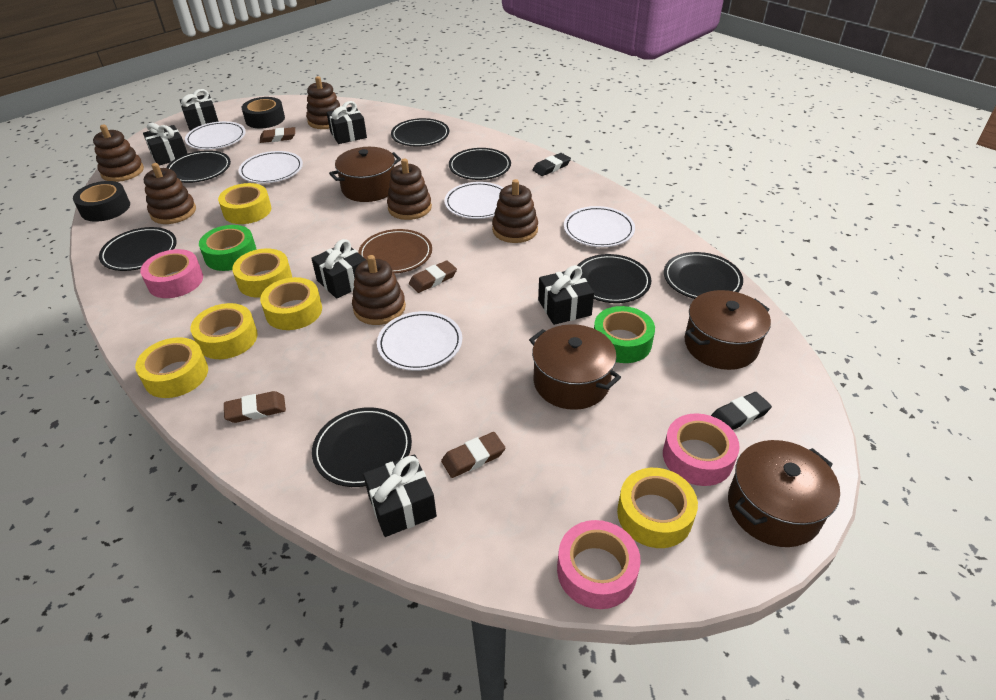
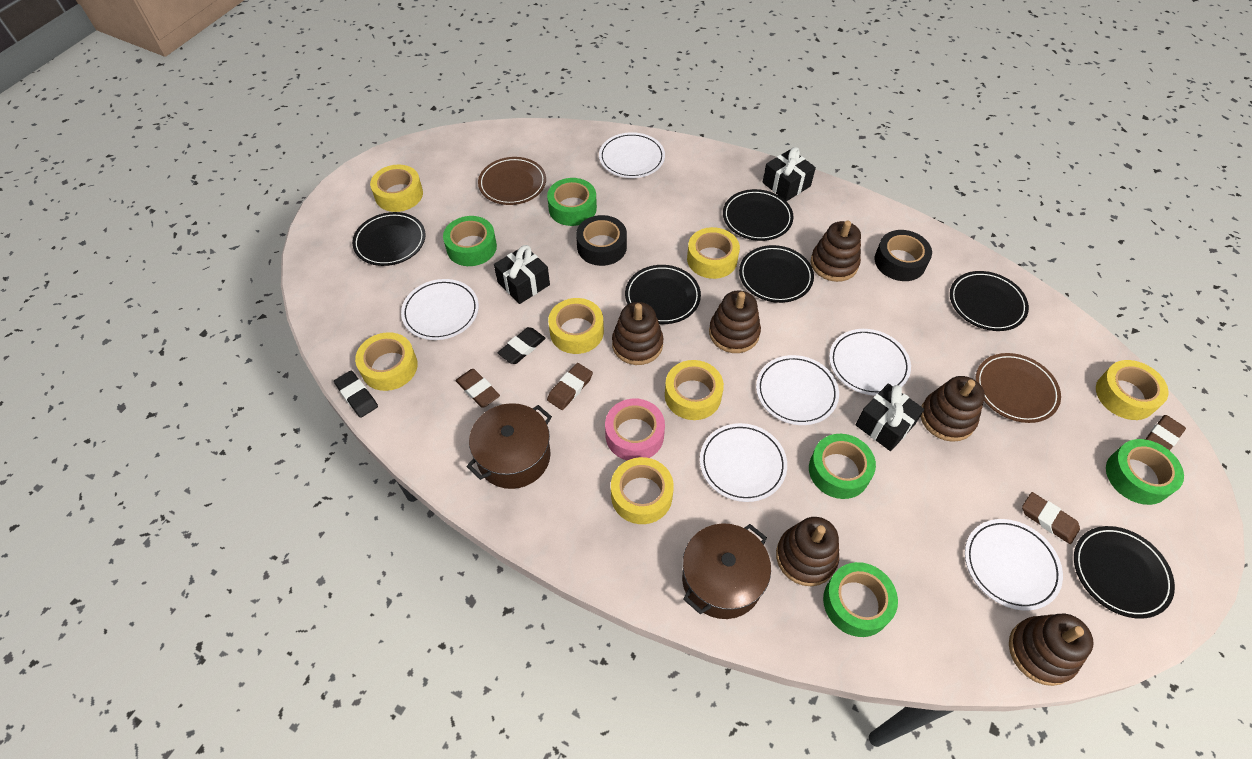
black gift: 6 -> 3
black plate: 7 -> 6
brown plate: 1 -> 2
brown pot: 4 -> 2
green tape: 2 -> 5
pink tape: 3 -> 1
white plate: 5 -> 6
yellow tape: 6 -> 7

